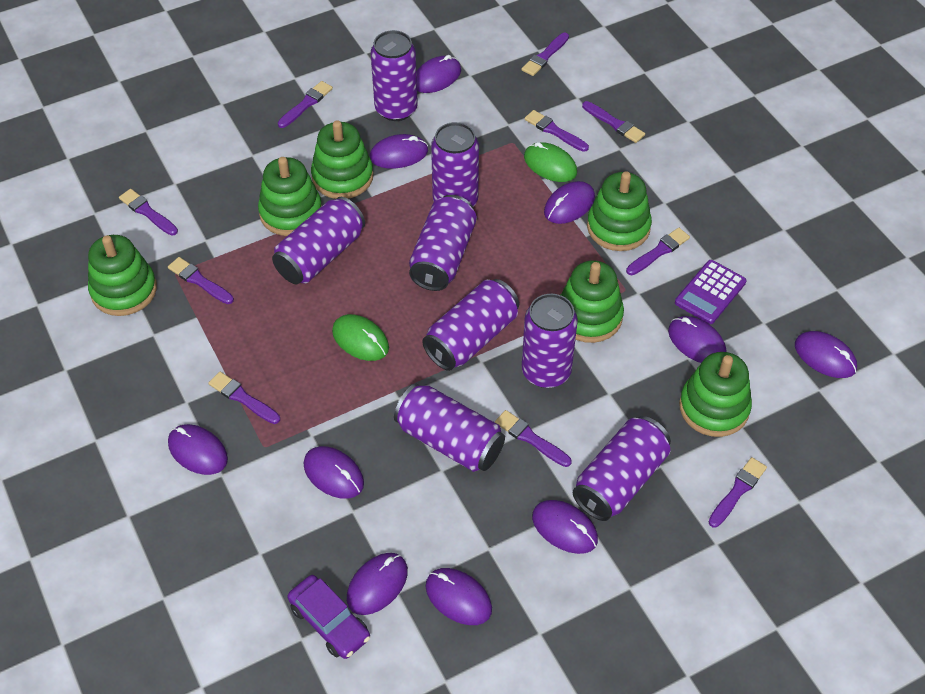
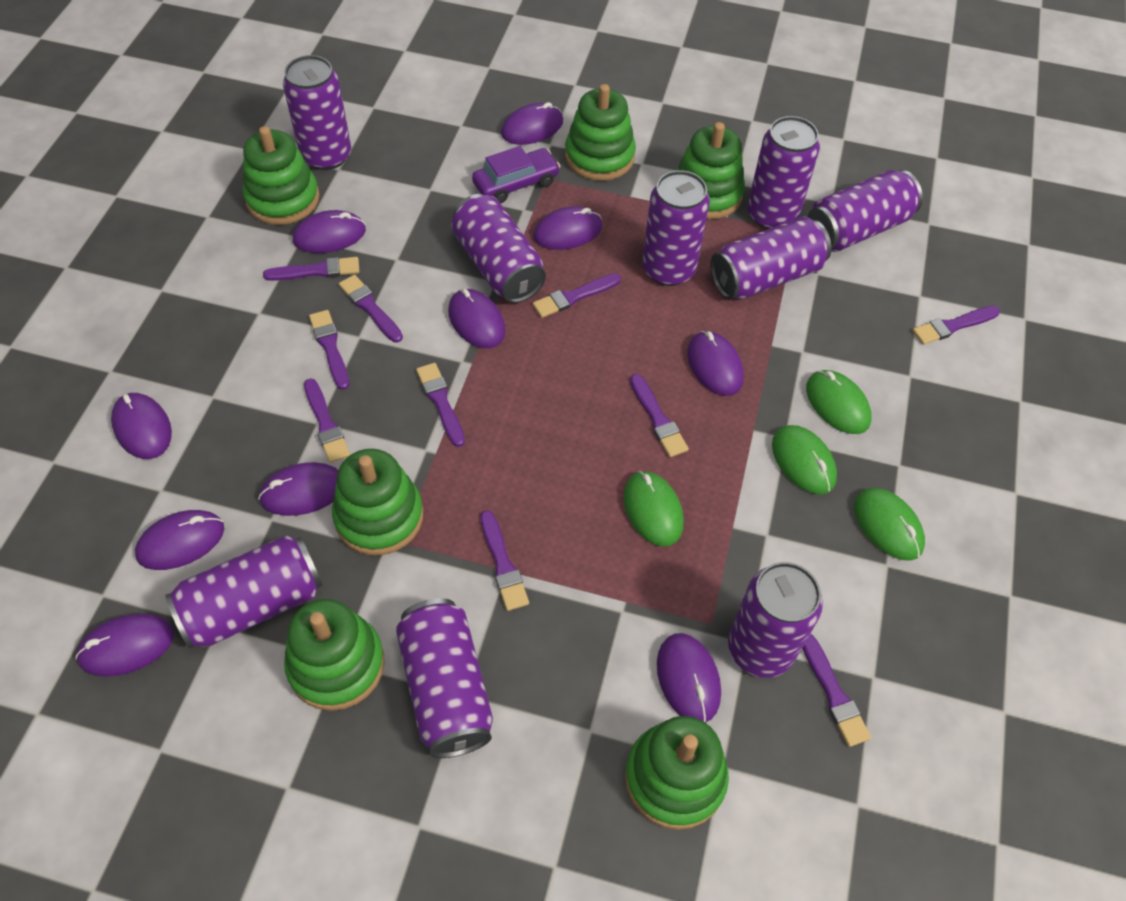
green mouse: 2 -> 4
purple calculator: 1 -> 0
purple can: 8 -> 9

